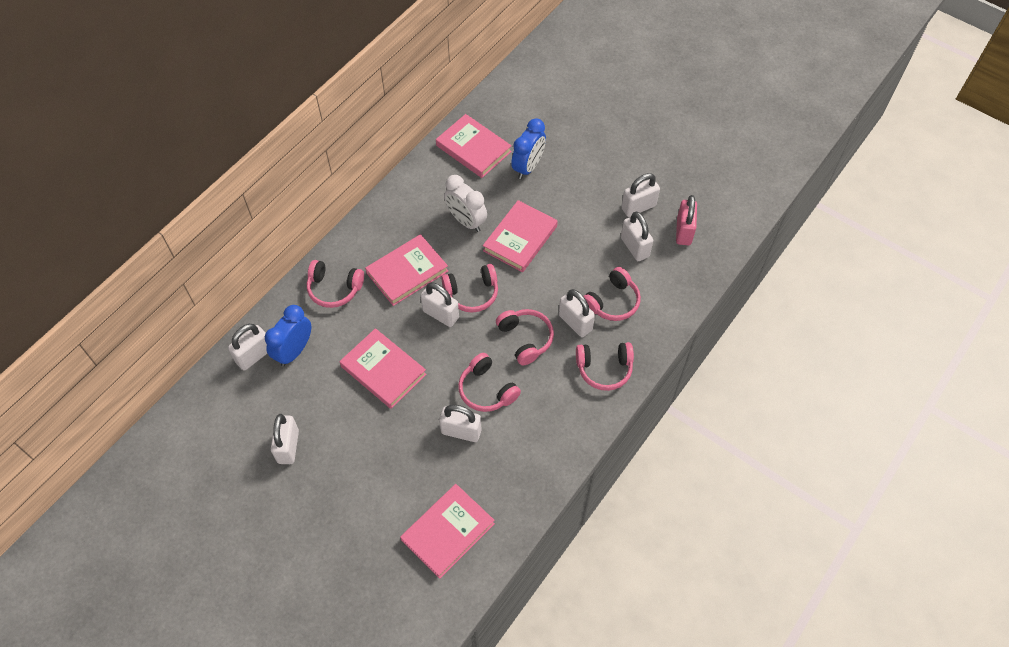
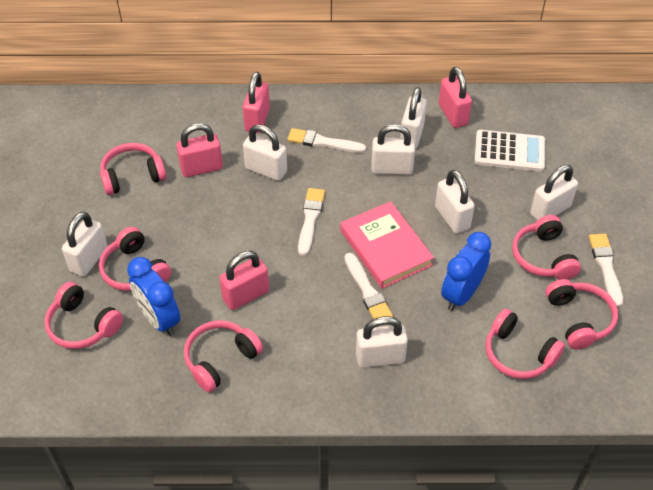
pink book: 5 -> 1
pink headphones: 6 -> 7
pink padlock: 1 -> 4
white brush: 0 -> 4
white calculator: 0 -> 1
white clock: 1 -> 0

